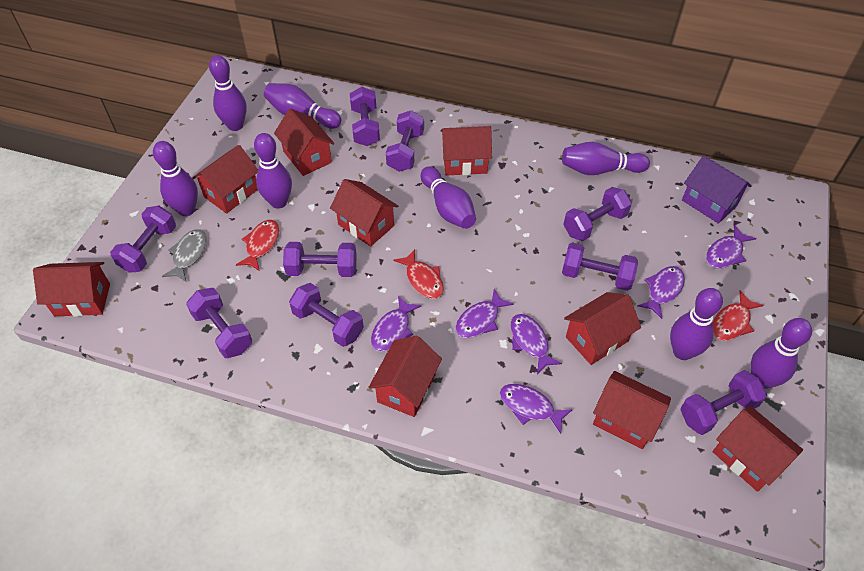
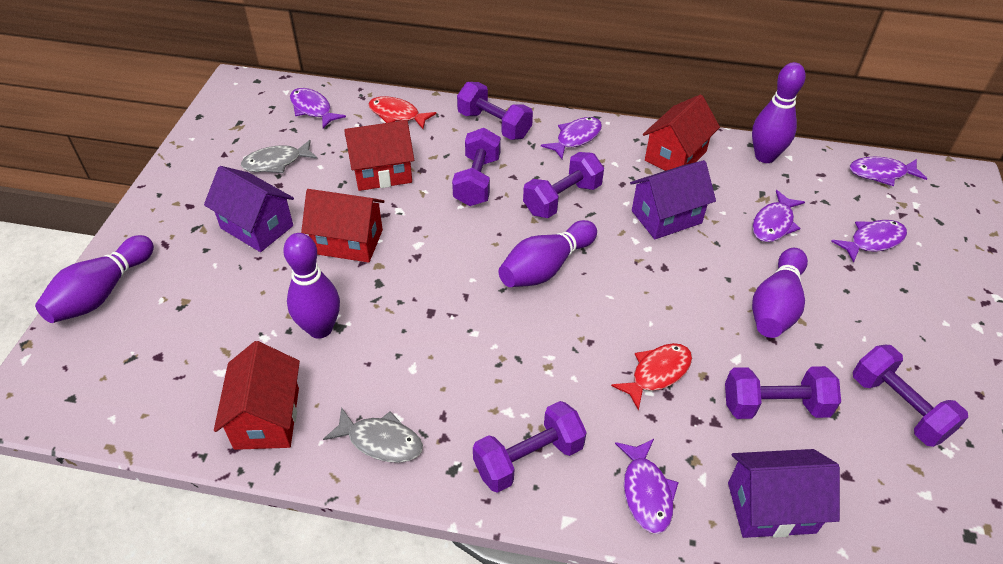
grey fish: 1 -> 2
purple bowling pin: 8 -> 5
purple dumbbell: 9 -> 6
purple house: 1 -> 3
red fish: 3 -> 2
red house: 9 -> 4

